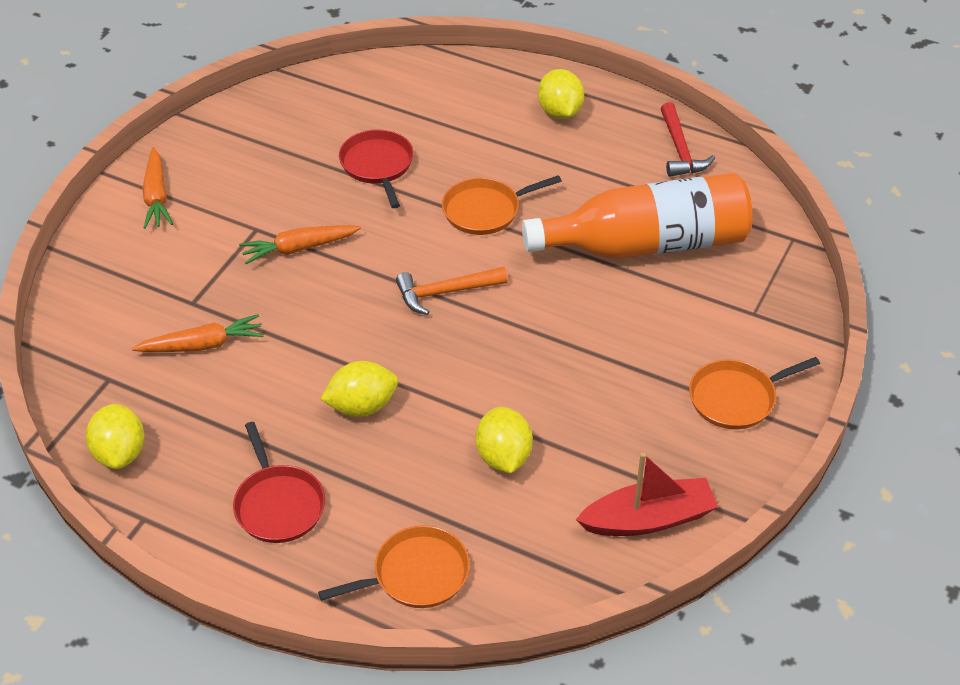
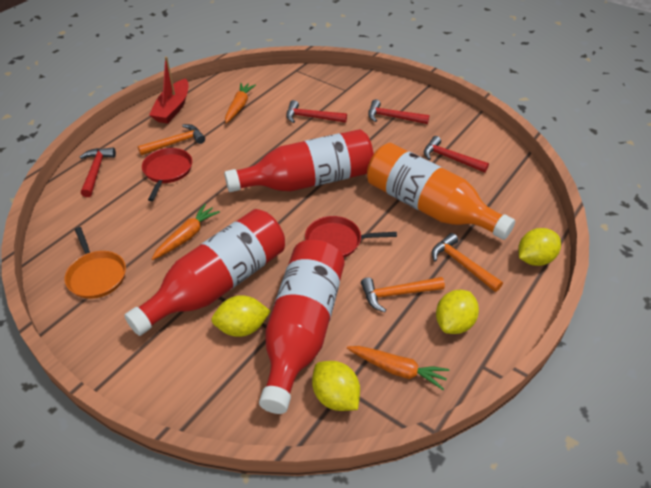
orange hammer: 1 -> 3
orange pan: 3 -> 1
red bottle: 0 -> 3
red hammer: 1 -> 4

